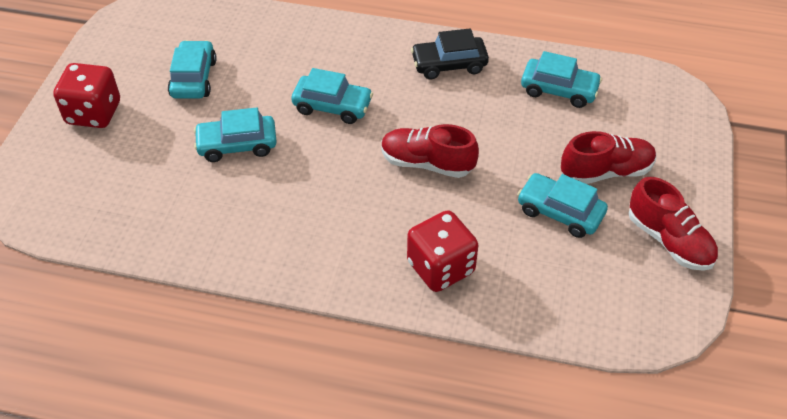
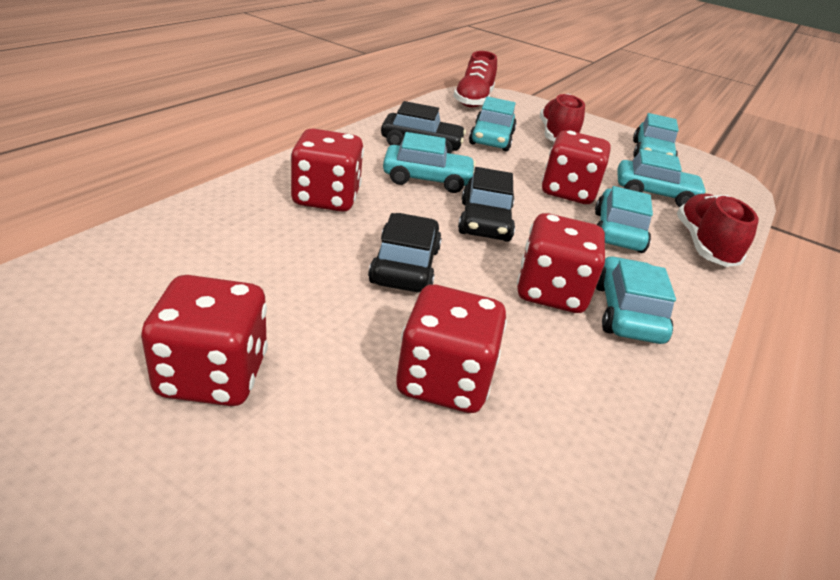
black car: 1 -> 3
red dice: 2 -> 5
turquoise car: 5 -> 6

